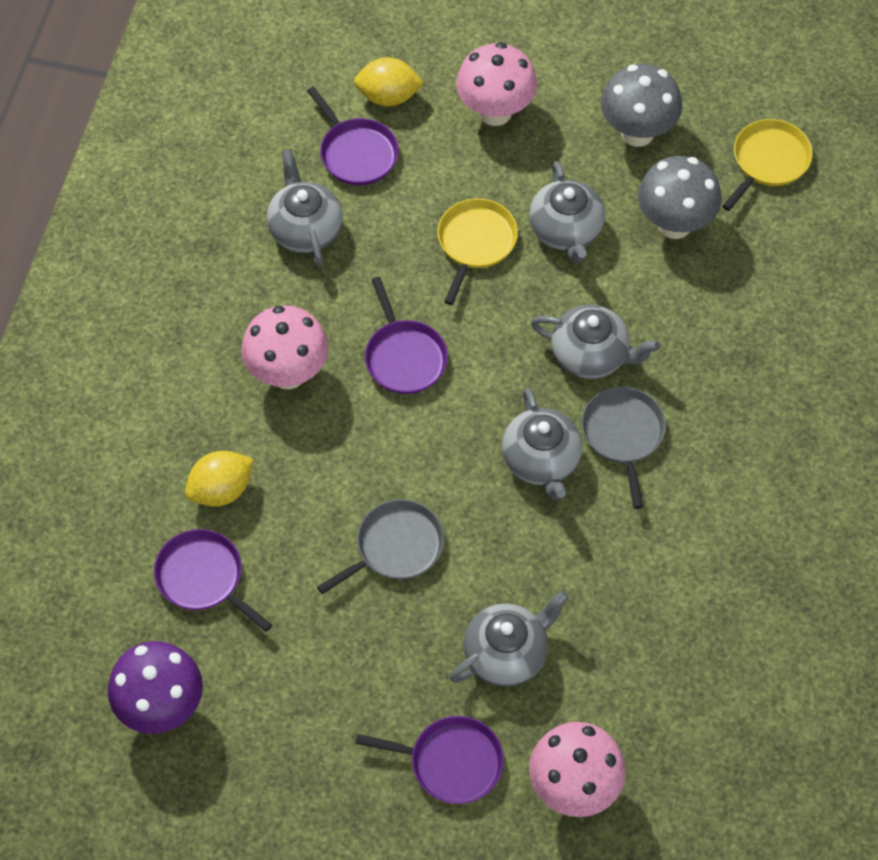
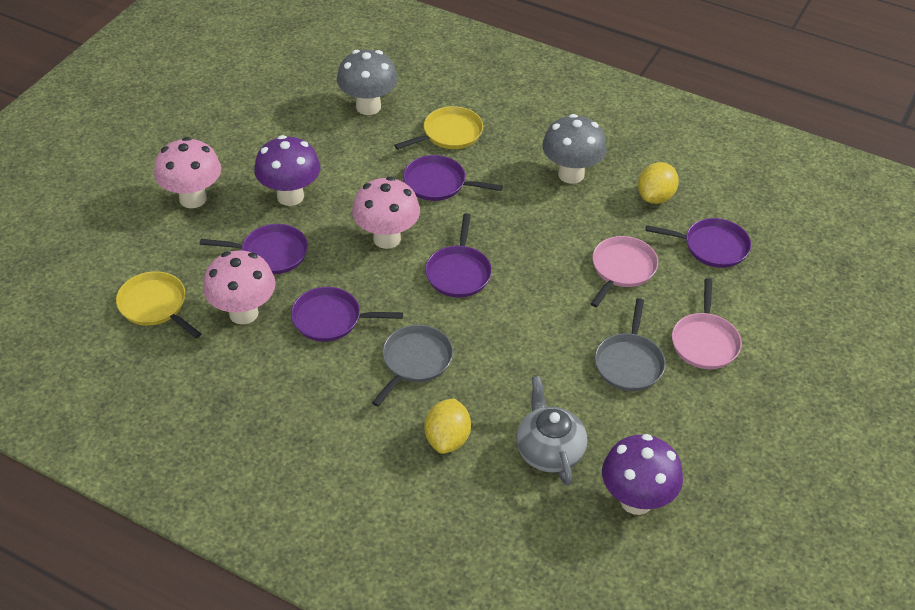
grey teapot: 5 -> 1
pink pan: 0 -> 2
purple mushroom: 1 -> 2
purple pan: 4 -> 5

